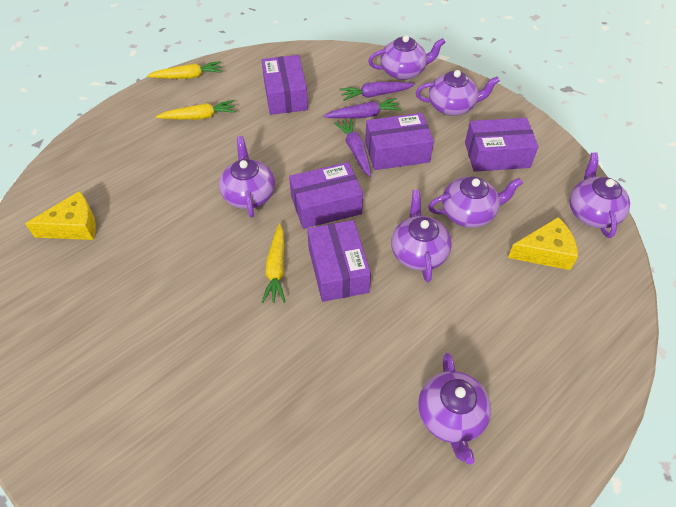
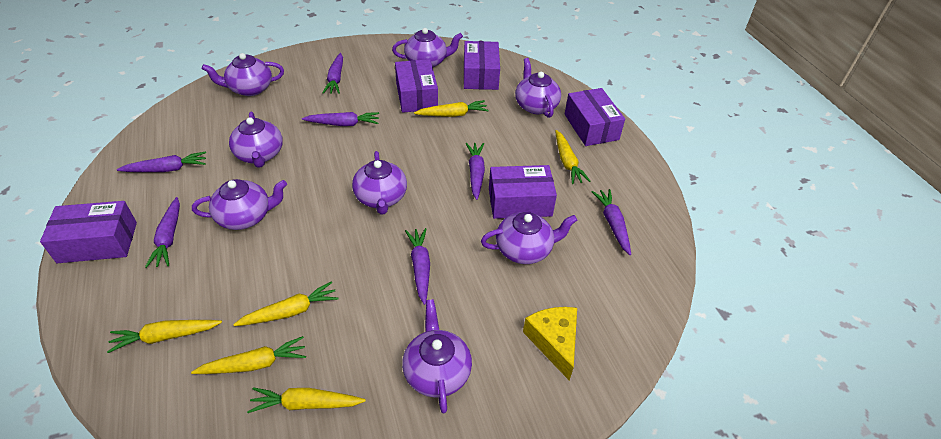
purple carrot: 3 -> 7
purple teapot: 7 -> 8
yellow carrot: 3 -> 6
yellow cheese: 2 -> 1

